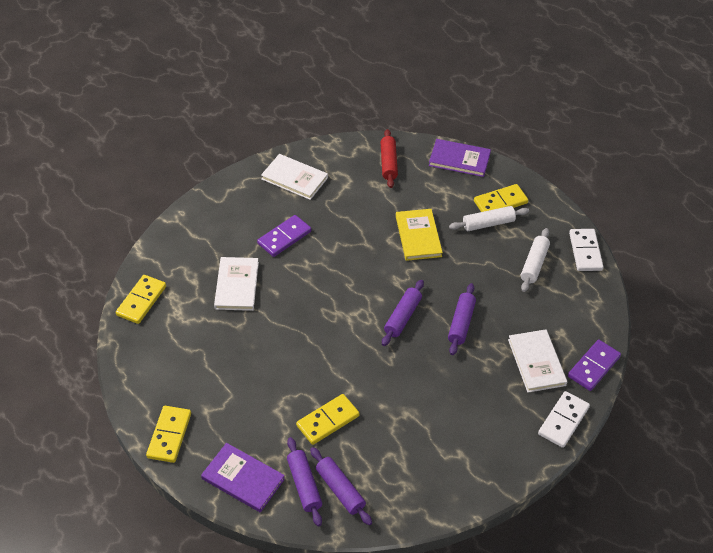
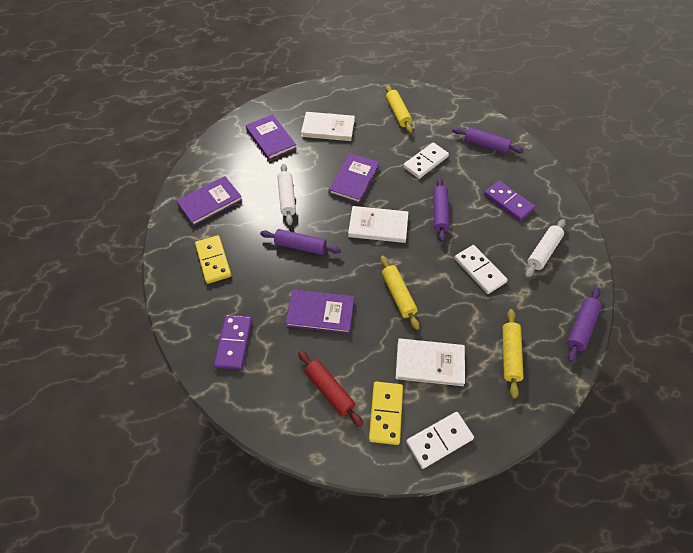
purple book: 2 -> 4
white domino: 2 -> 3
yellow book: 1 -> 0
yellow domino: 4 -> 2
yellow rolling pin: 0 -> 3

